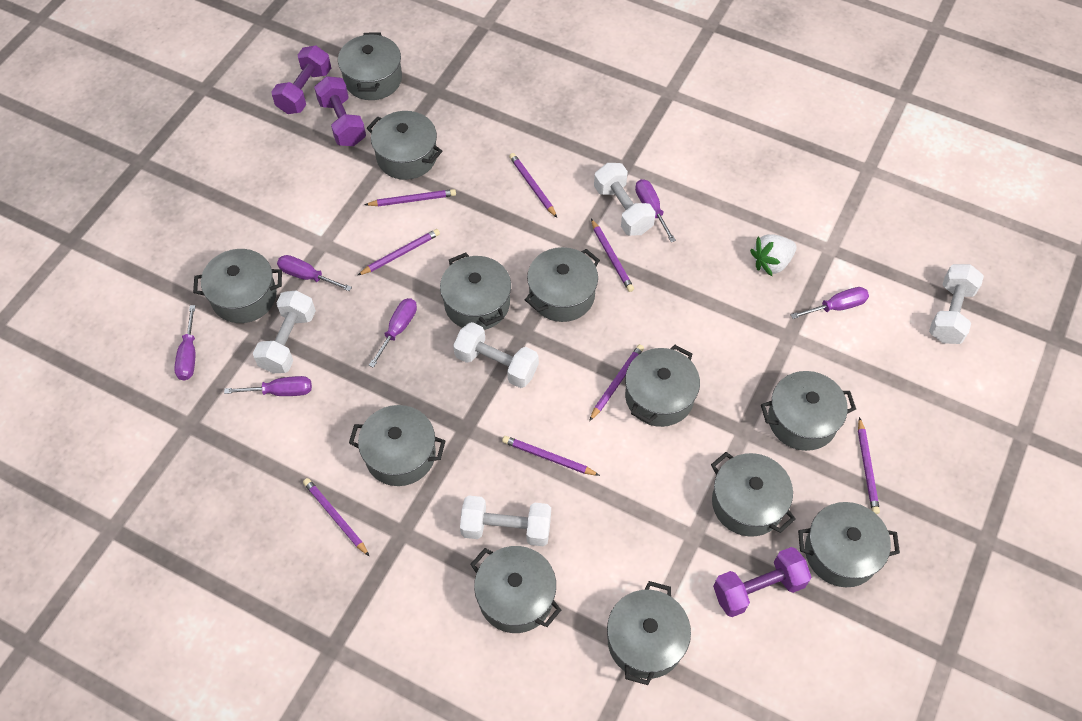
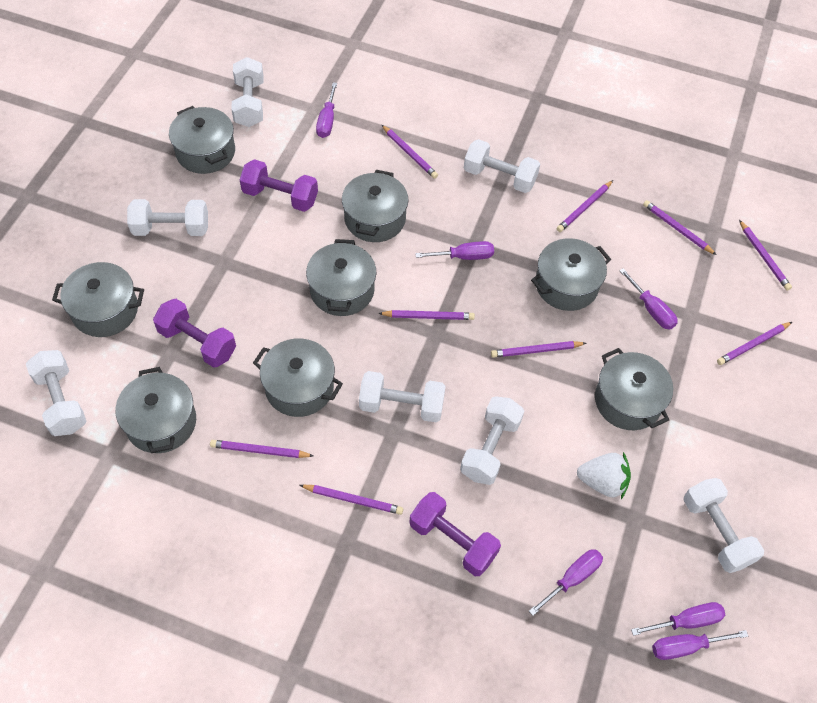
grey pot: 12 -> 8
purple pencil: 8 -> 9
white dumbbell: 5 -> 7

